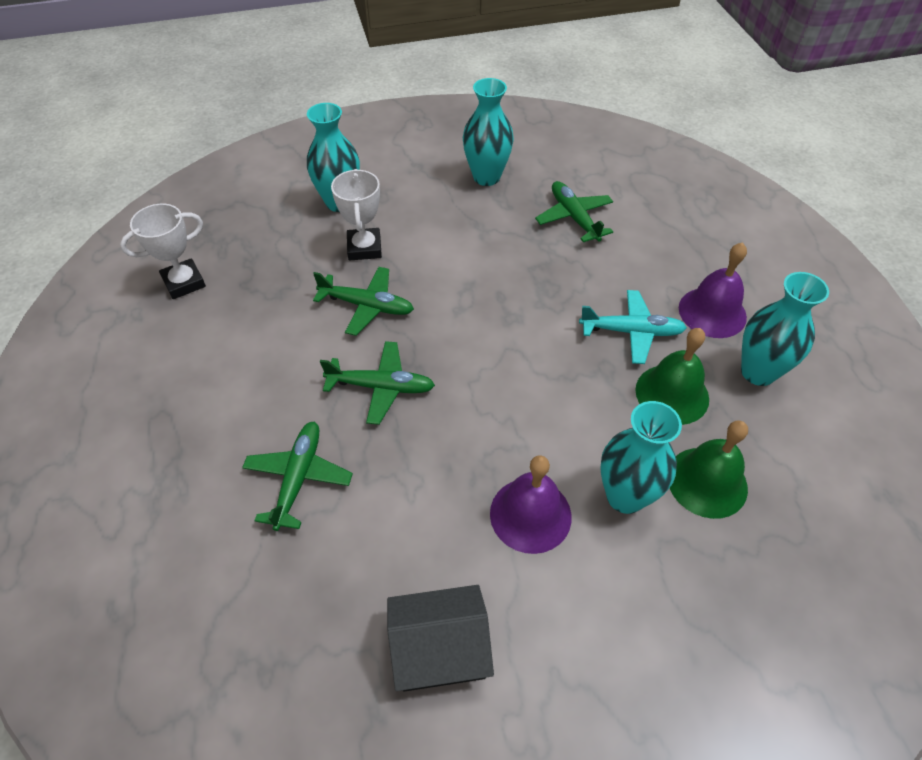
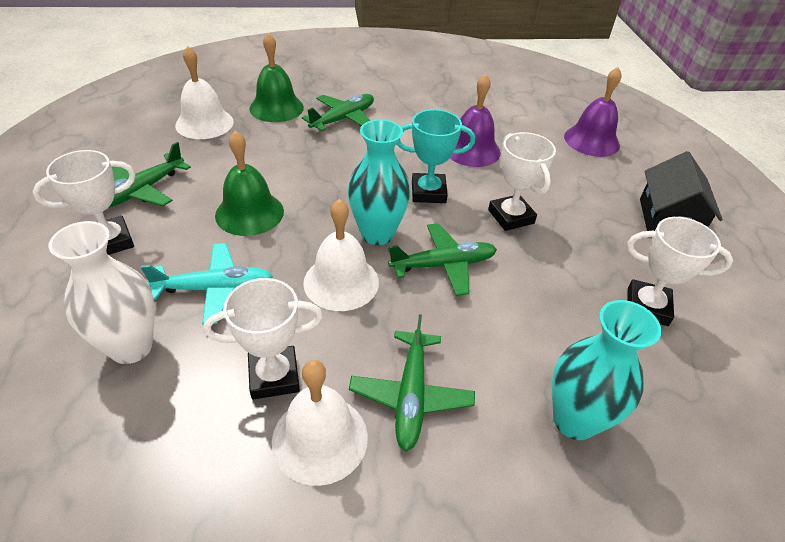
turquoise trophy: 0 -> 1
turquoise vase: 4 -> 2
white bell: 0 -> 3
white trophy: 2 -> 4
white vase: 0 -> 1

